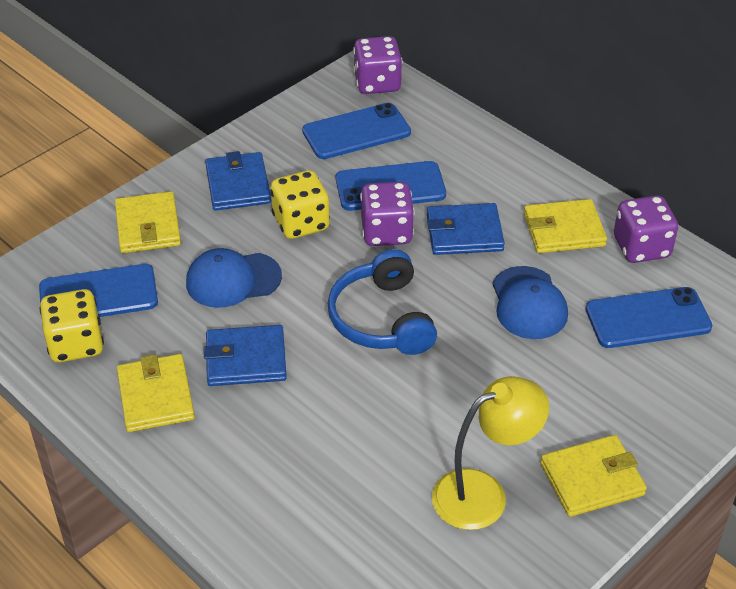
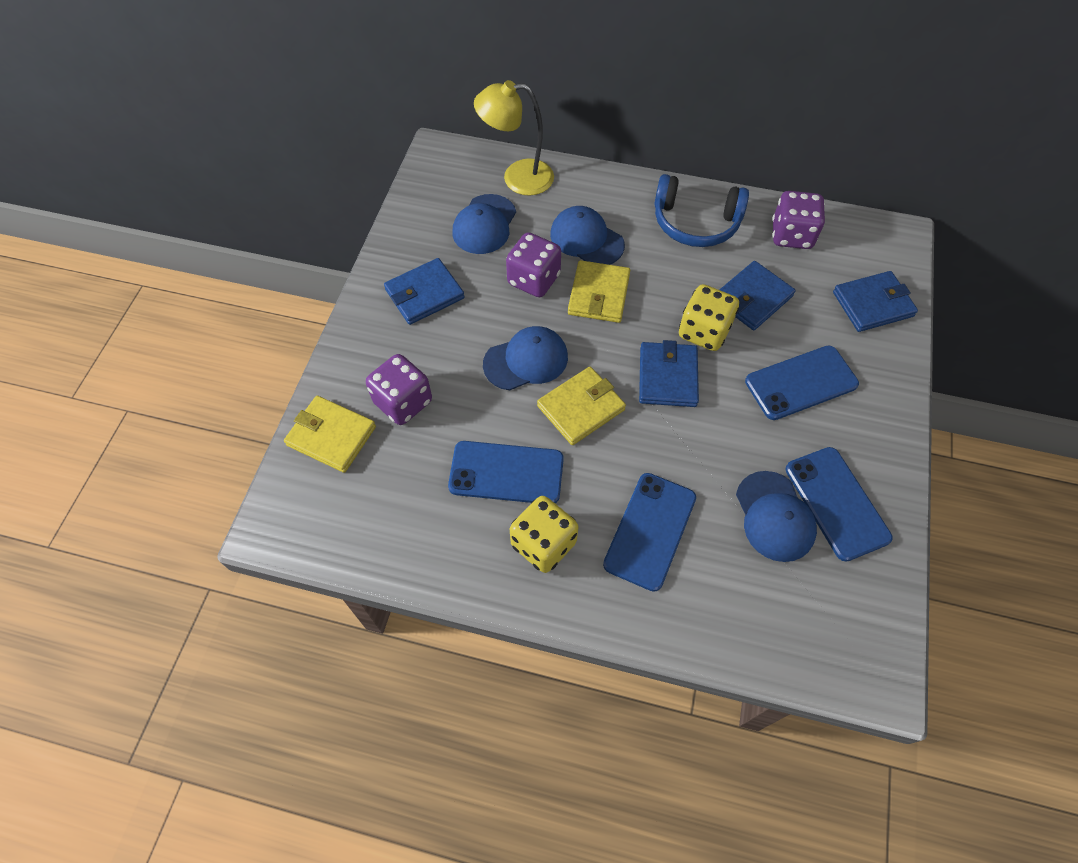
blue cap: 2 -> 4
blue wallet: 3 -> 4
yellow wallet: 4 -> 3

